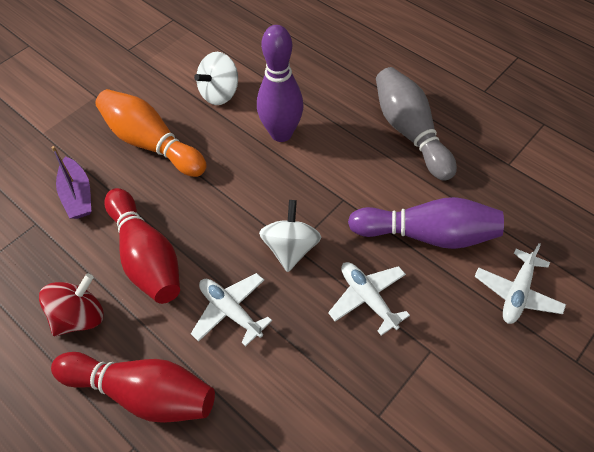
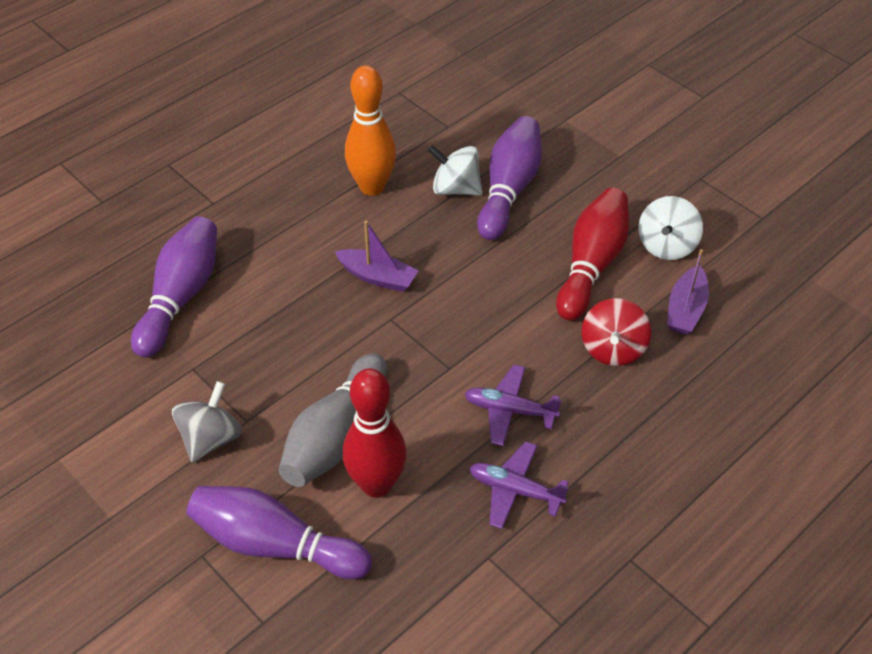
grey spinning top: 0 -> 1
purple boat: 1 -> 2
purple bowling pin: 2 -> 3
purple plane: 0 -> 2
white plane: 3 -> 0

